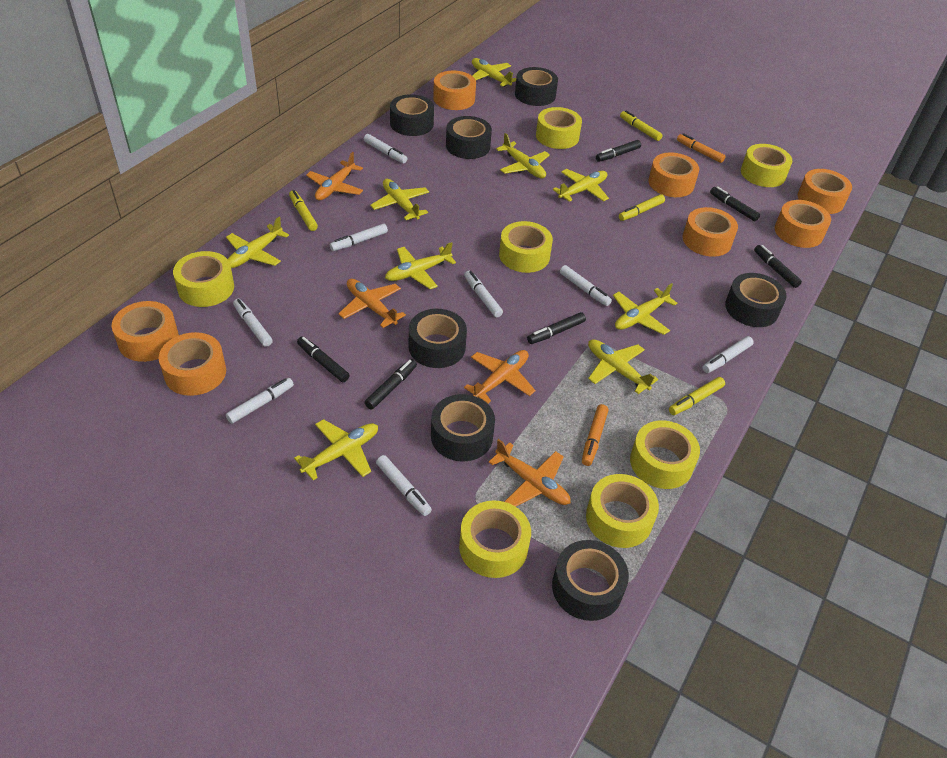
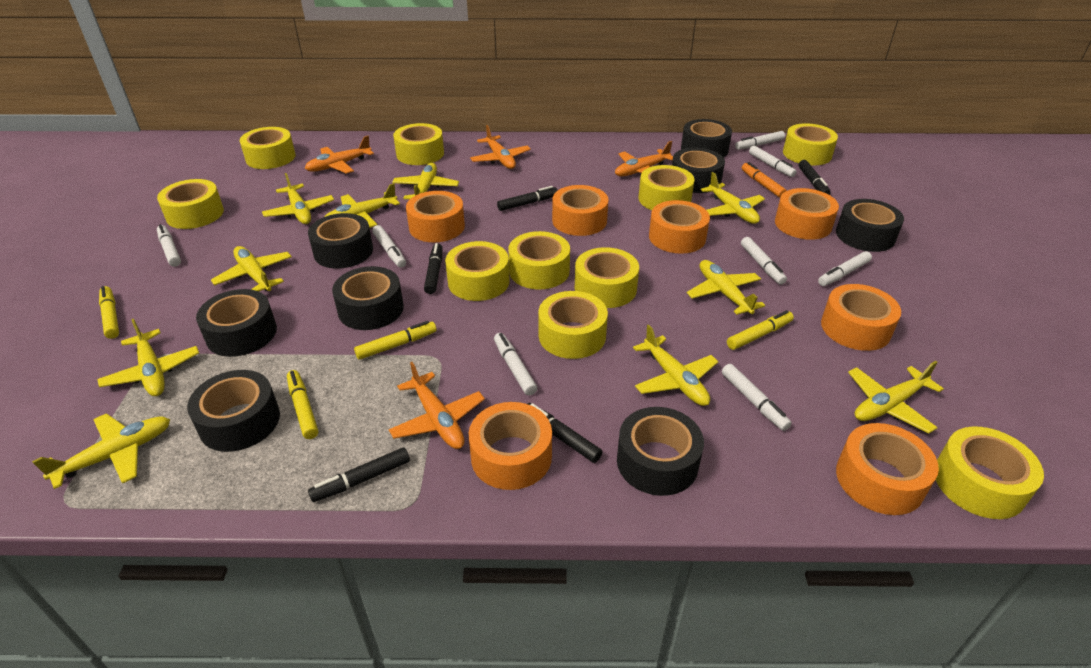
black marker: 6 -> 5
black tape: 7 -> 8
orange marker: 2 -> 1
yellow plane: 9 -> 10
yellow tape: 7 -> 10

